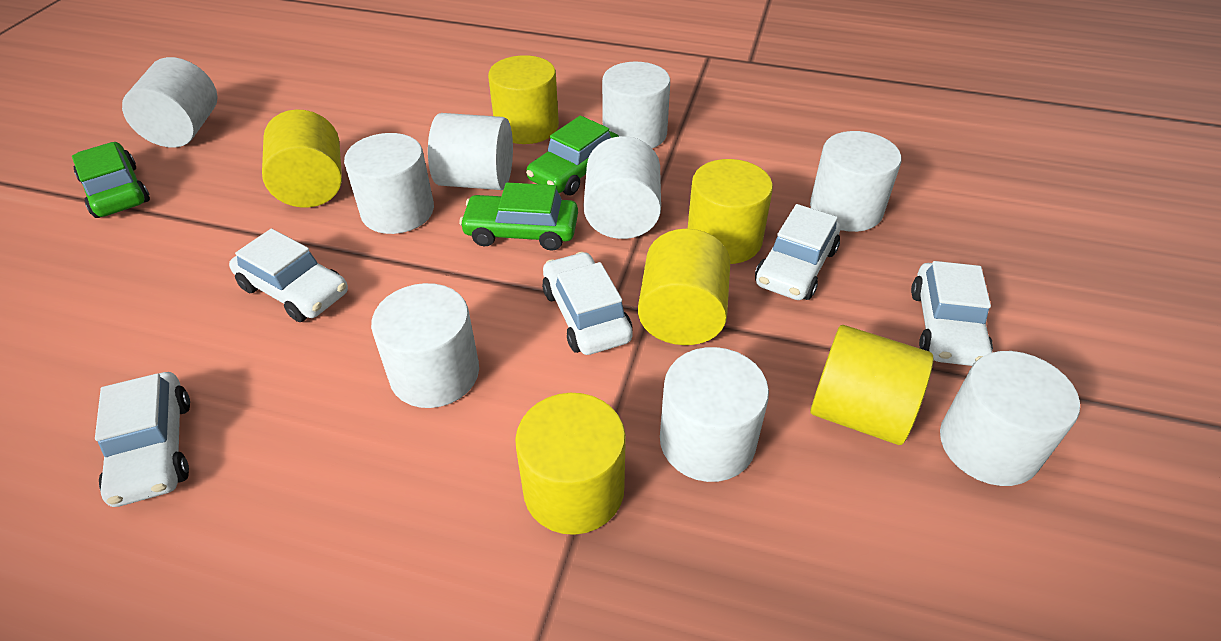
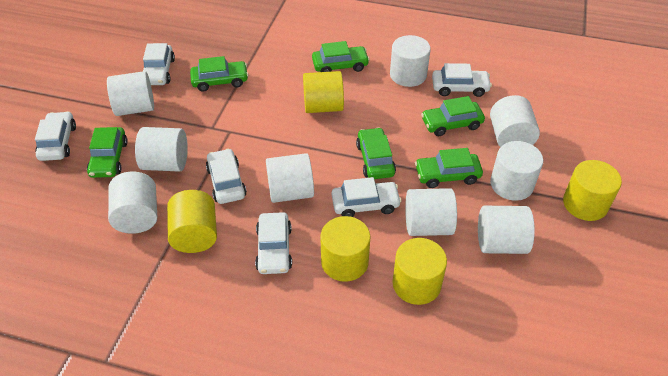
green car: 3 -> 6
white car: 5 -> 6
yellow cylinder: 6 -> 5

